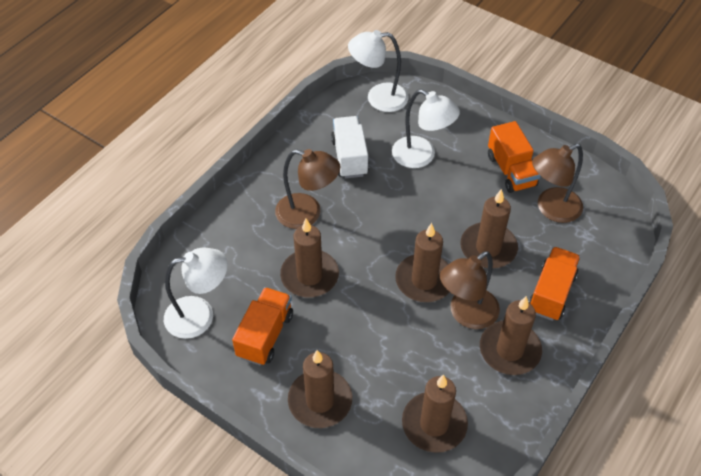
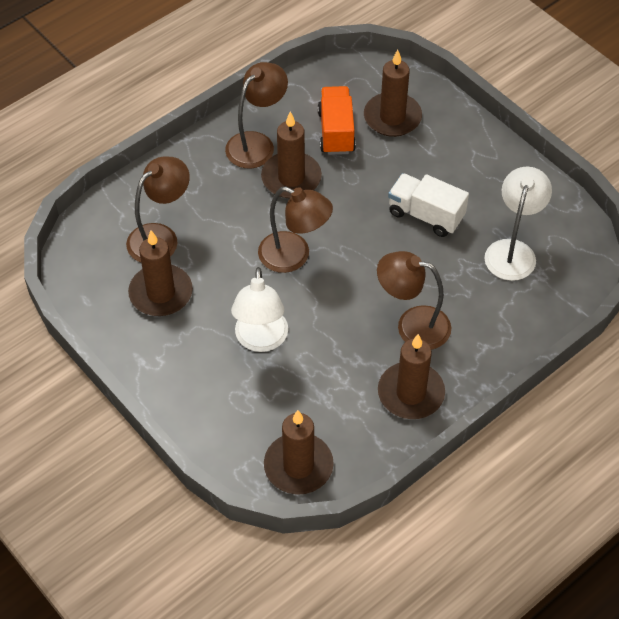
brown candle: 6 -> 5
brown lamp: 3 -> 4
orange truck: 3 -> 1
white lamp: 3 -> 2

